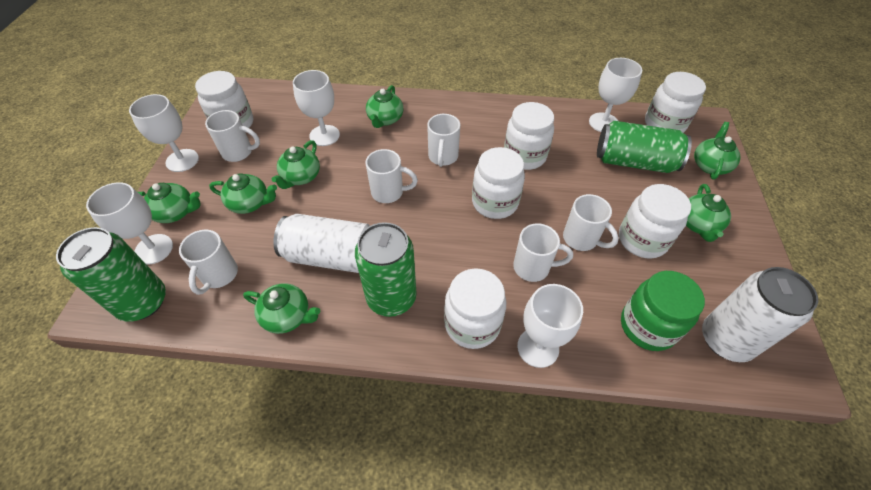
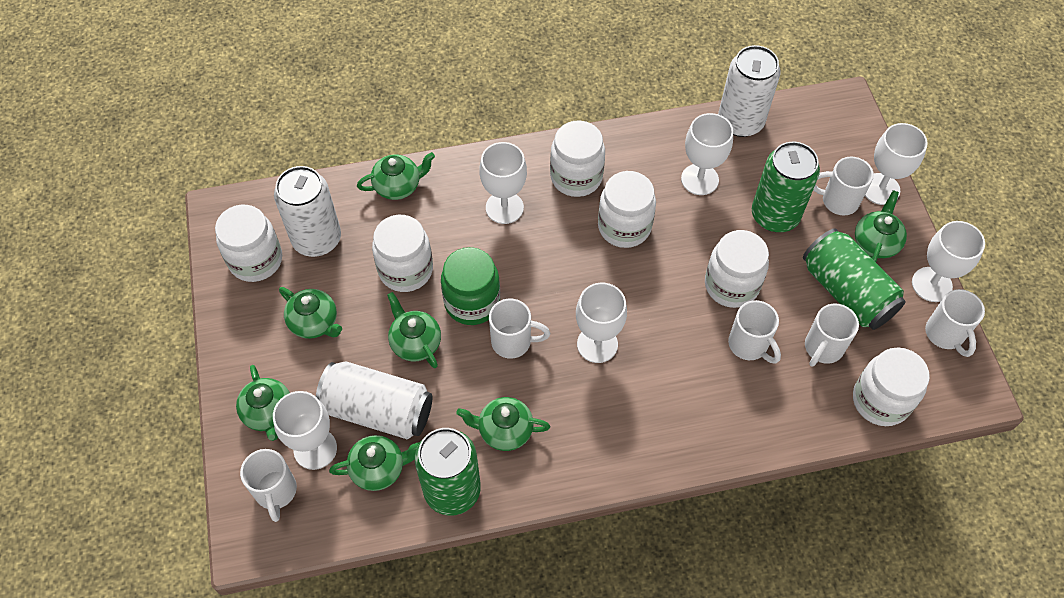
white can: 2 -> 3
white goblet: 5 -> 6

